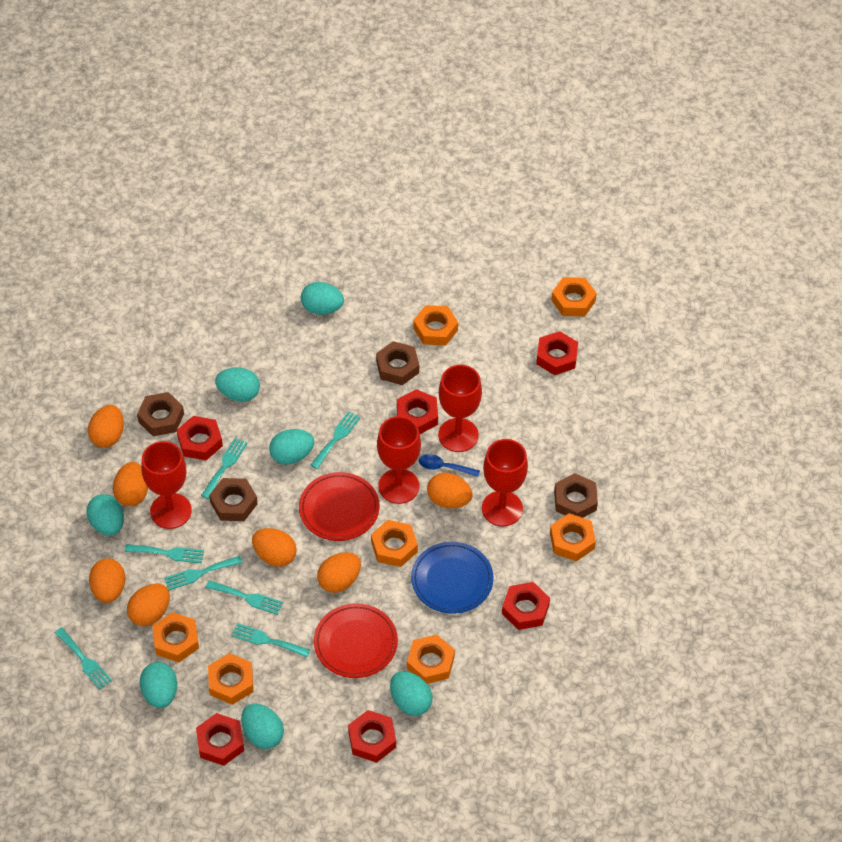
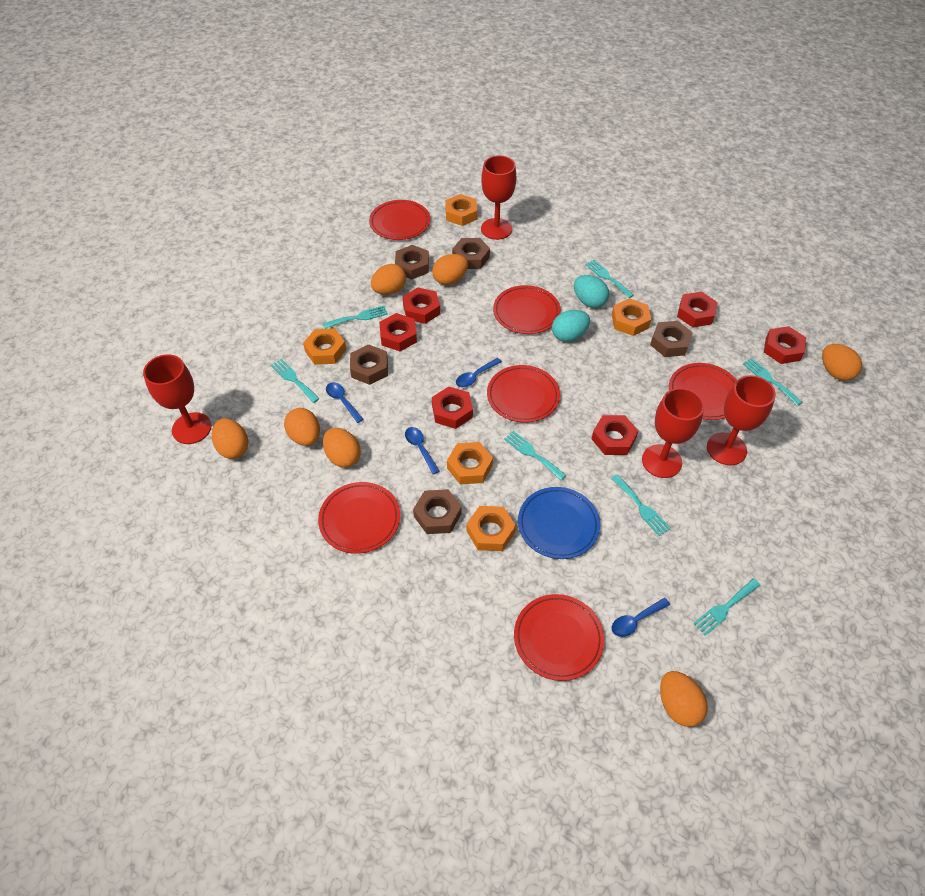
blue spoon: 1 -> 4
brown nut: 4 -> 5
orange nut: 7 -> 5
red plate: 2 -> 6
turquoise egg: 7 -> 2

